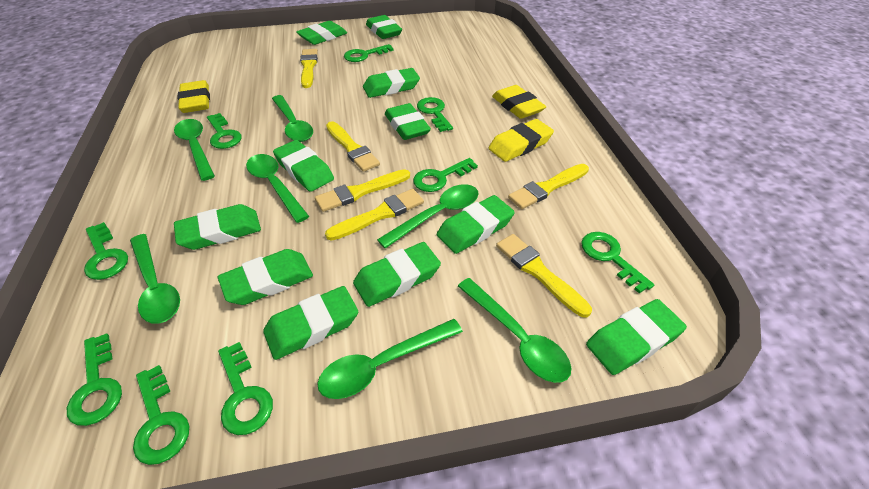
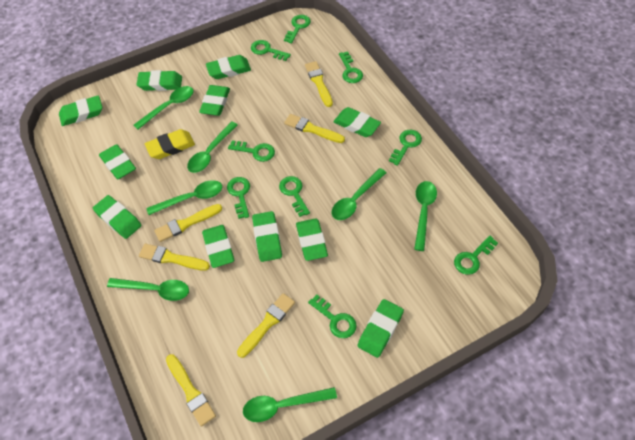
yellow eraser: 3 -> 1

